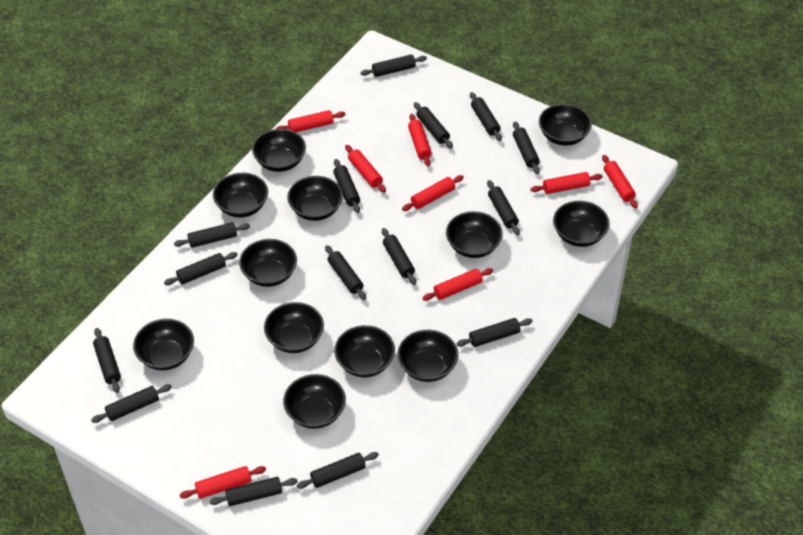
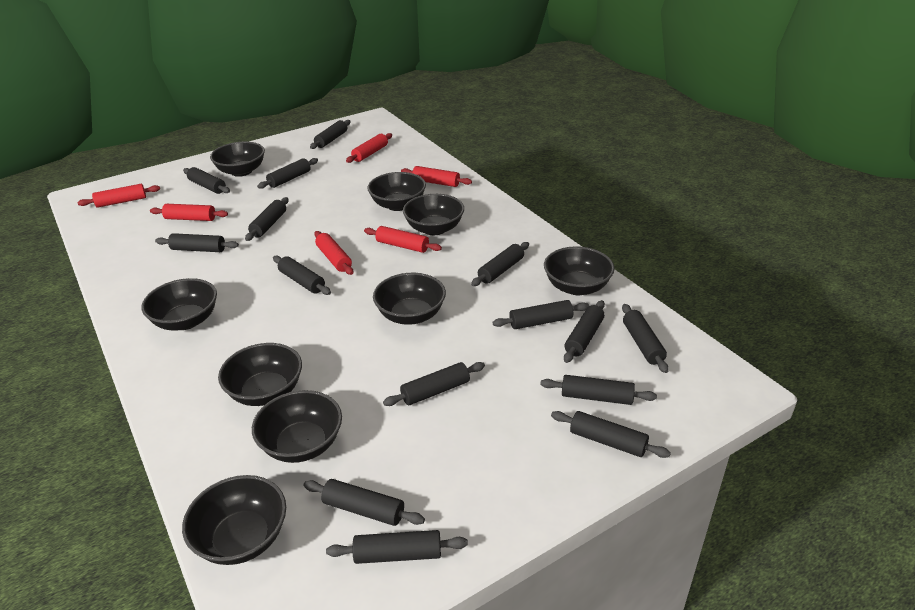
black bowl: 12 -> 9
red rolling pin: 8 -> 6

